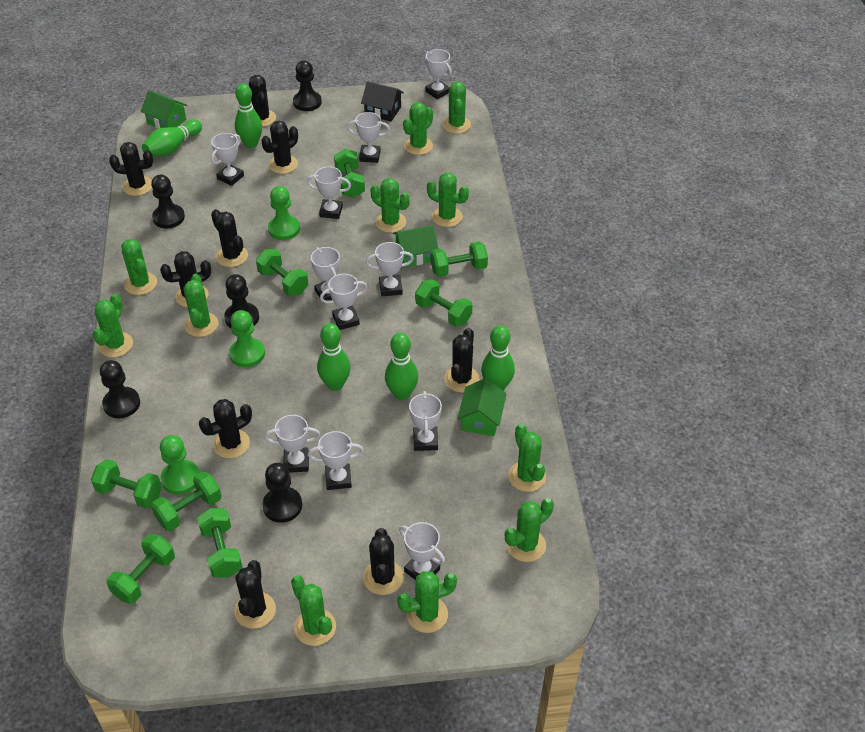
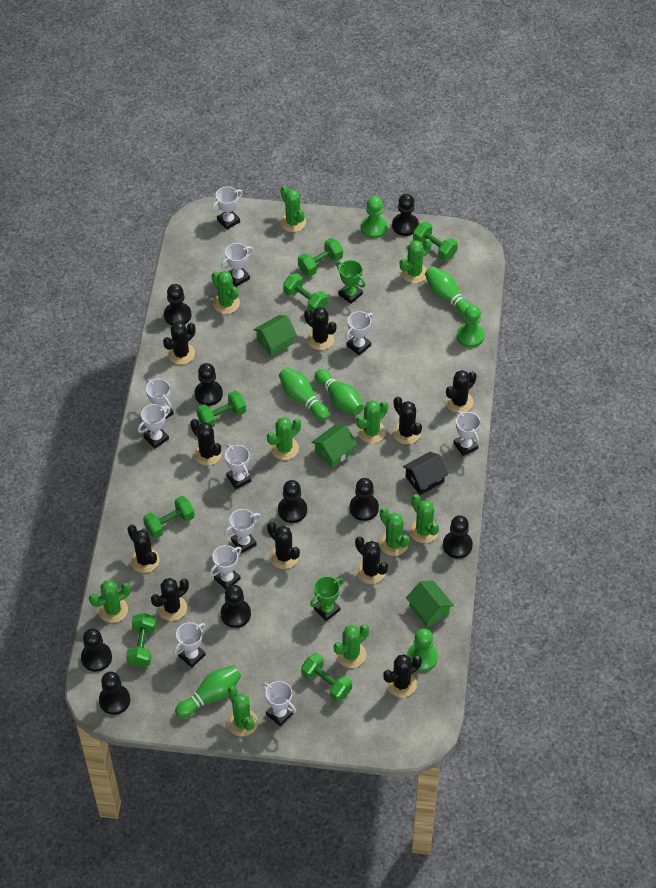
black cactus: 9 -> 10
black pawn: 5 -> 9
green bowling pin: 5 -> 4
green cactus: 11 -> 10
green dumbbell: 8 -> 7
green trophy: 0 -> 2

